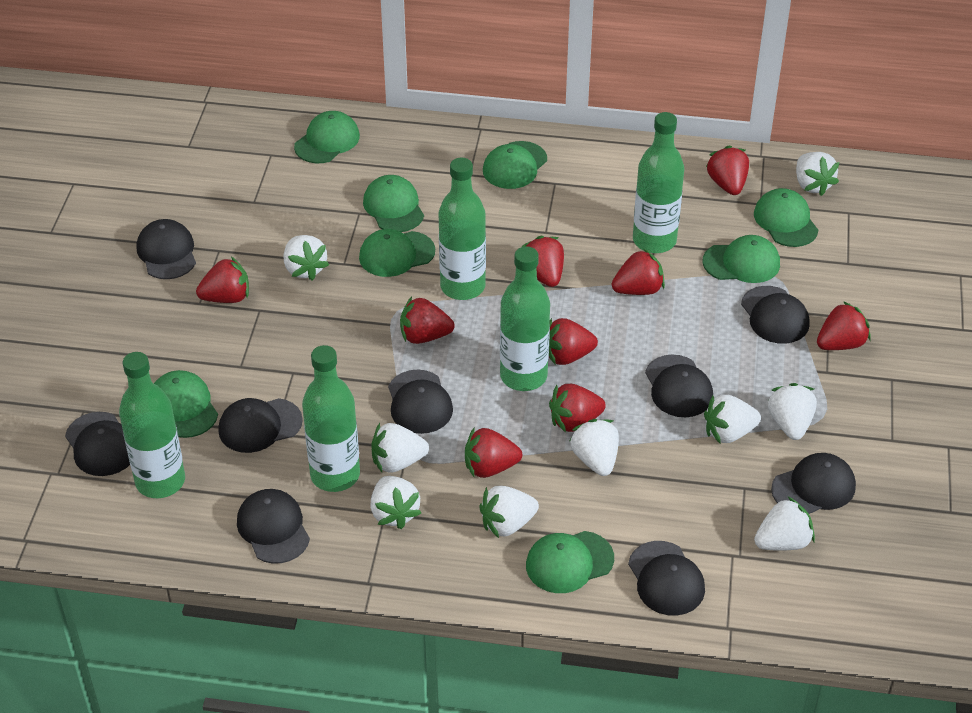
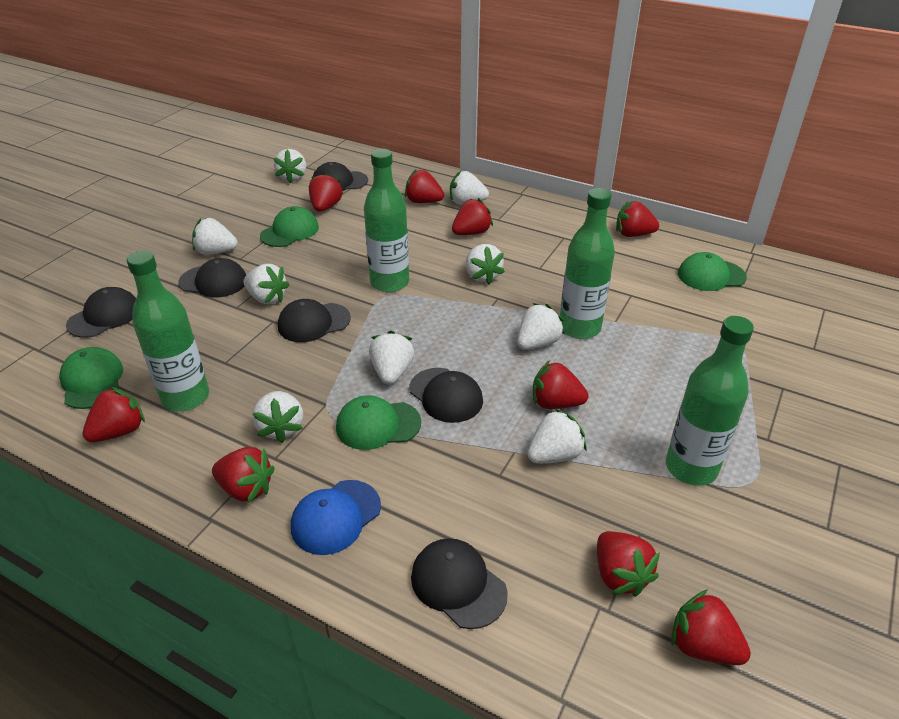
black cap: 9 -> 6
blue cap: 0 -> 1
green bottle: 5 -> 4
green cap: 8 -> 4

